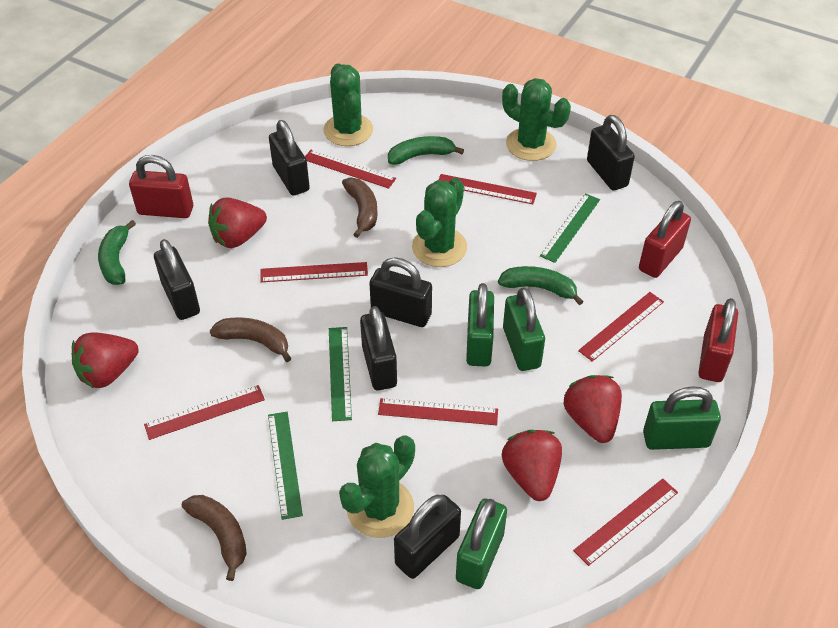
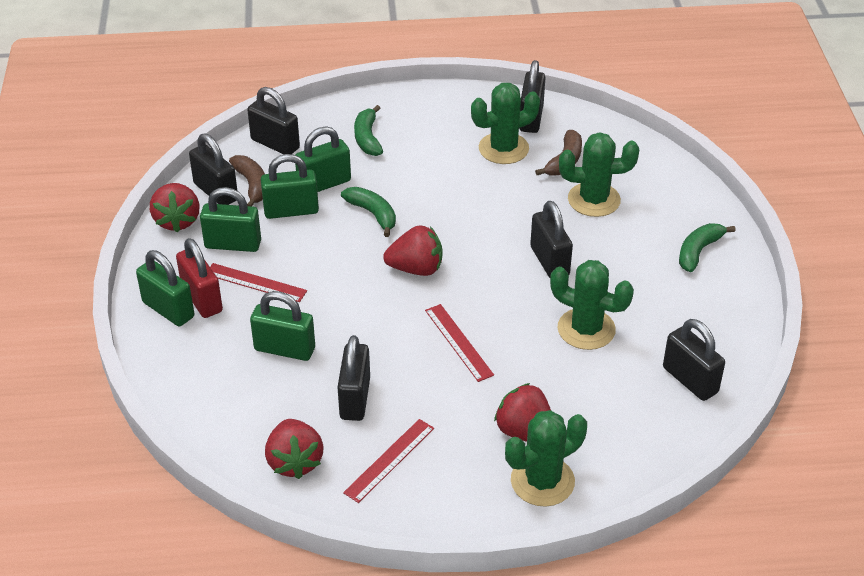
brown banana: 3 -> 2
green padlock: 4 -> 5
green ruler: 3 -> 0
red padlock: 3 -> 1
red ruler: 7 -> 3

